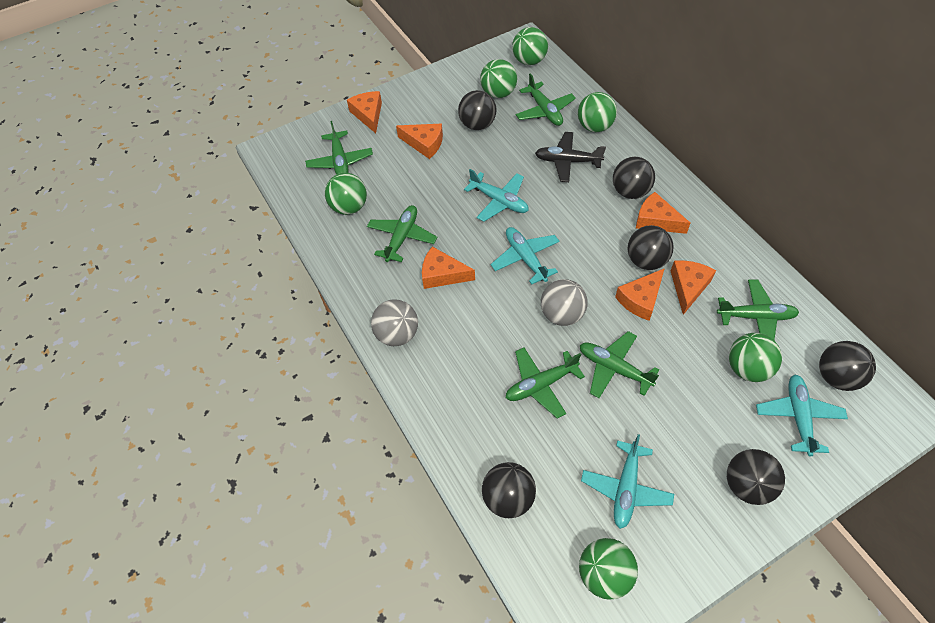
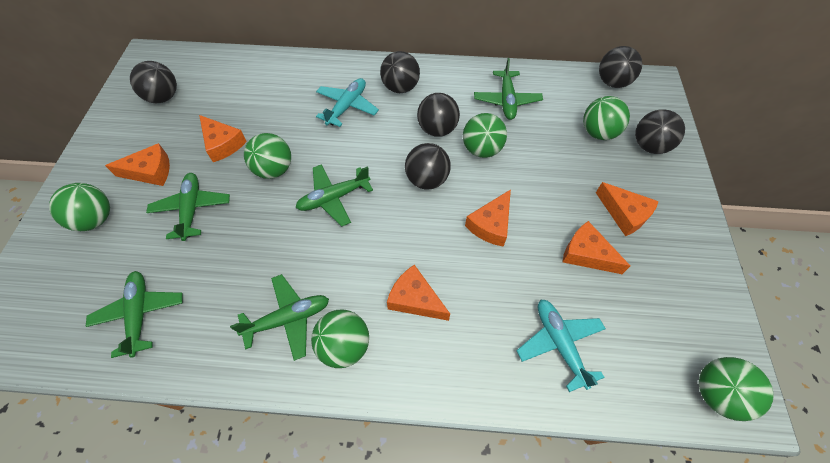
black plane: 1 -> 0
green plane: 6 -> 5
grey ball: 2 -> 0
turquoise plane: 4 -> 2

